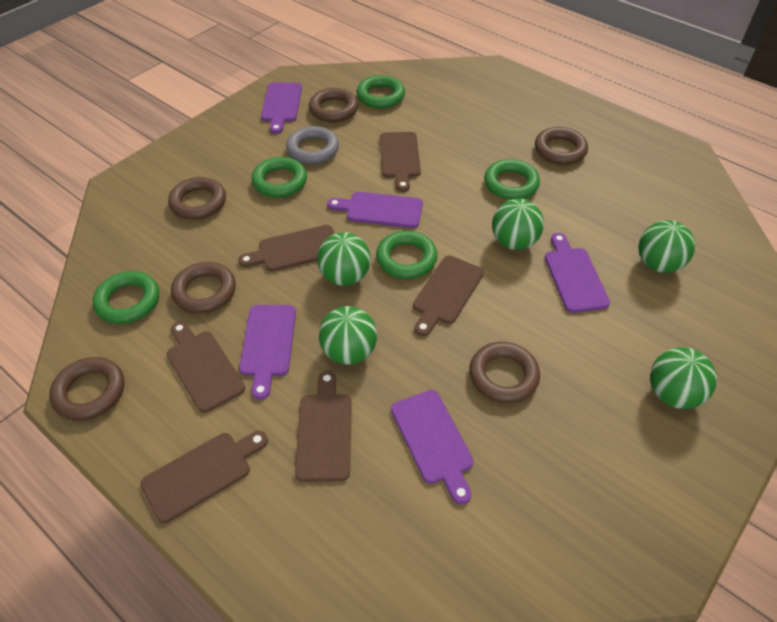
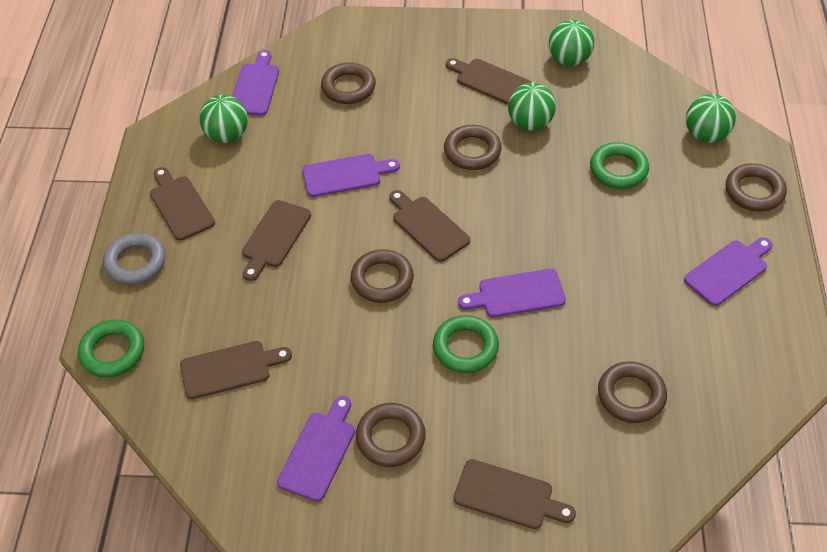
green ball: 5 -> 4
green ring: 5 -> 3

